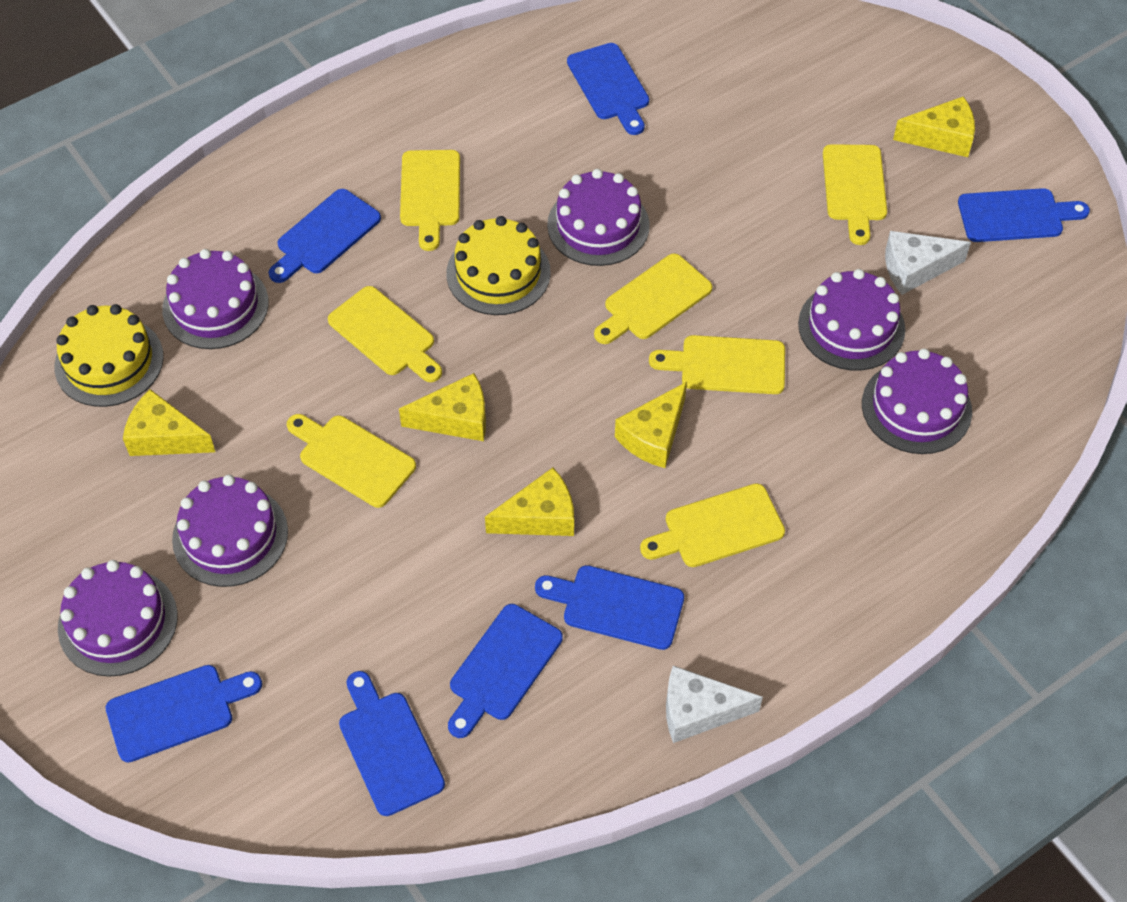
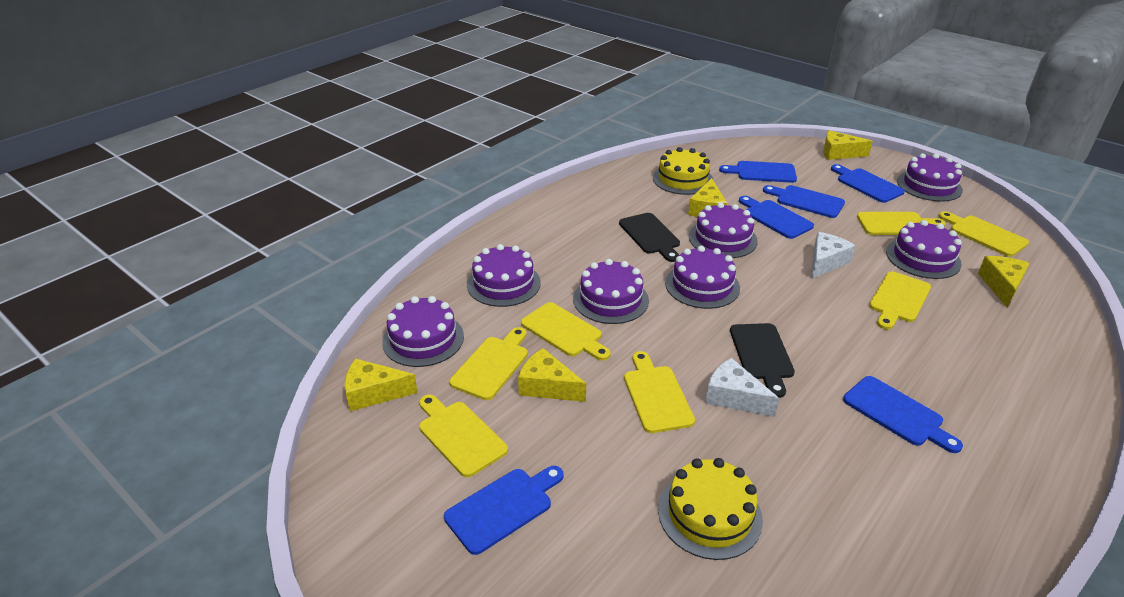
black cutting board: 0 -> 2
blue cutting board: 7 -> 6
purple cake: 6 -> 7

